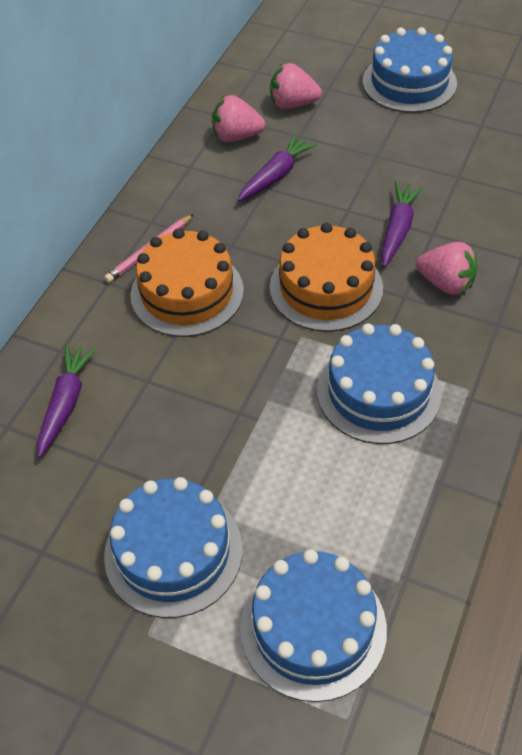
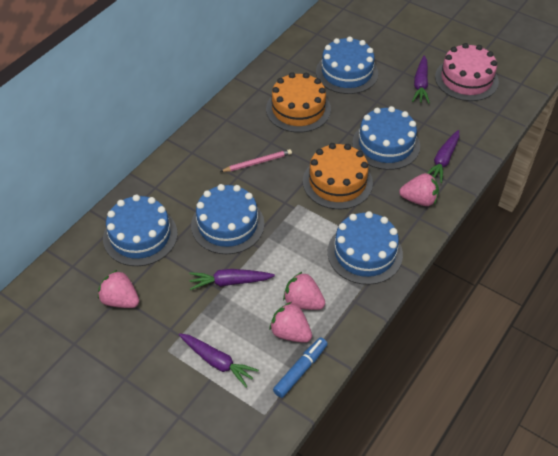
blue cake: 4 -> 5
blue marker: 0 -> 1
pink cake: 0 -> 1
pink strawberry: 3 -> 4
purple carrot: 3 -> 4

